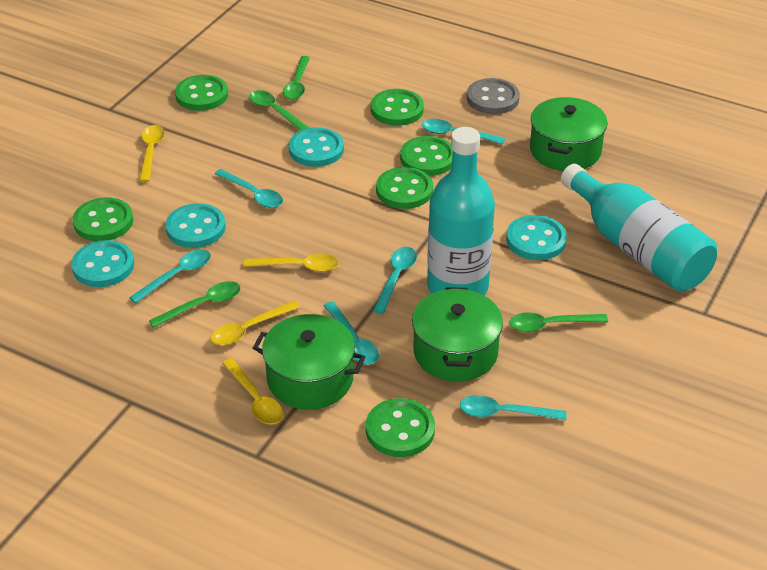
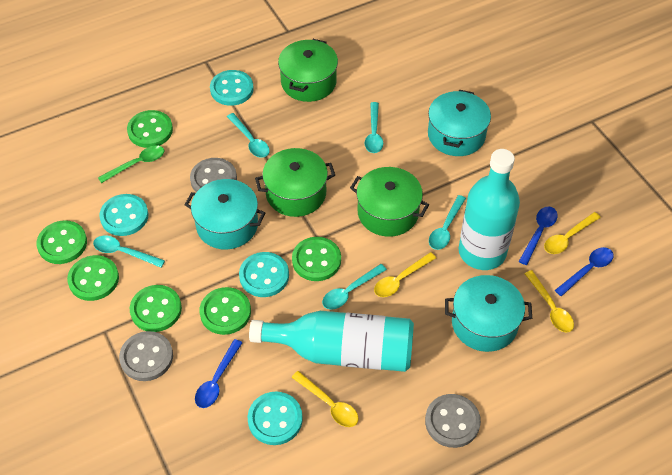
blue spoon: 0 -> 3
green spoon: 4 -> 1
grey button: 1 -> 3
turquoise pot: 0 -> 3
turquoise spoon: 6 -> 5

